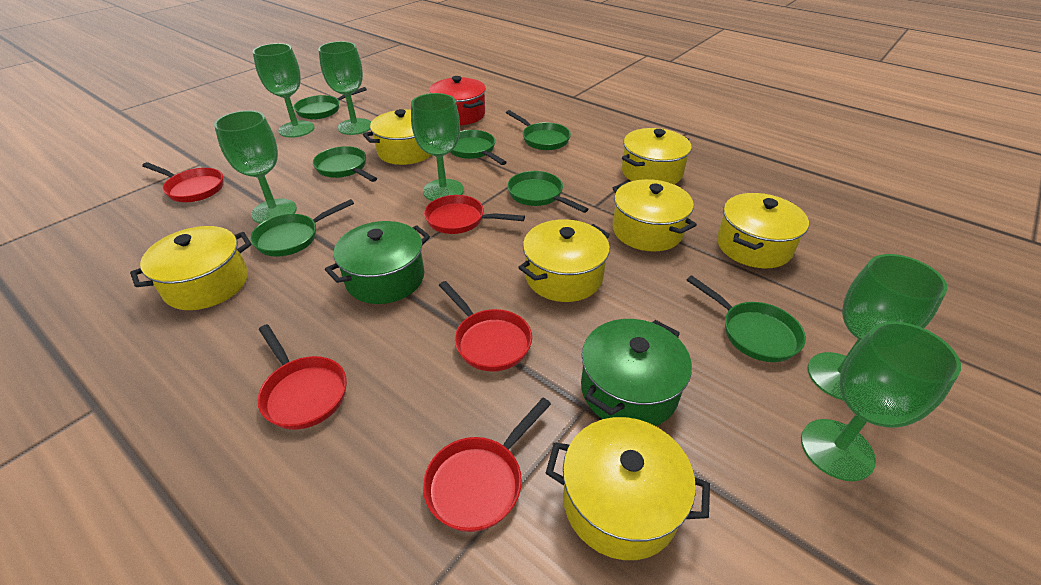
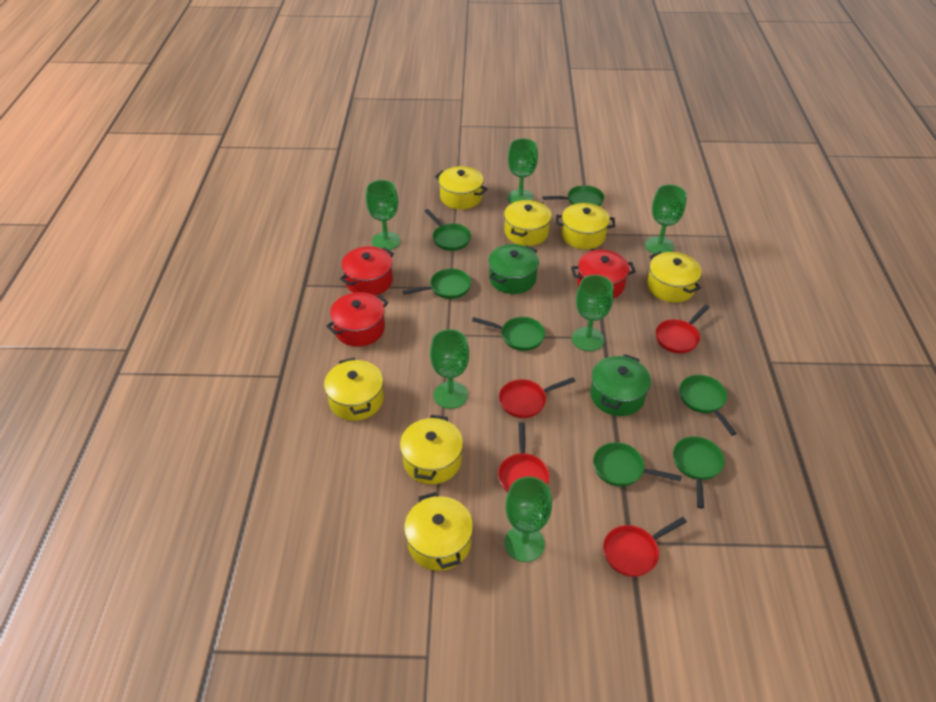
red pan: 5 -> 4
red pot: 1 -> 3

